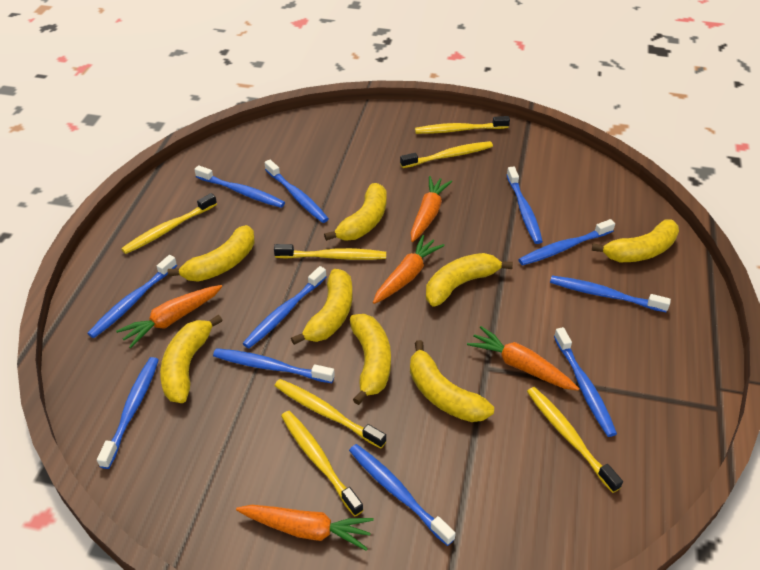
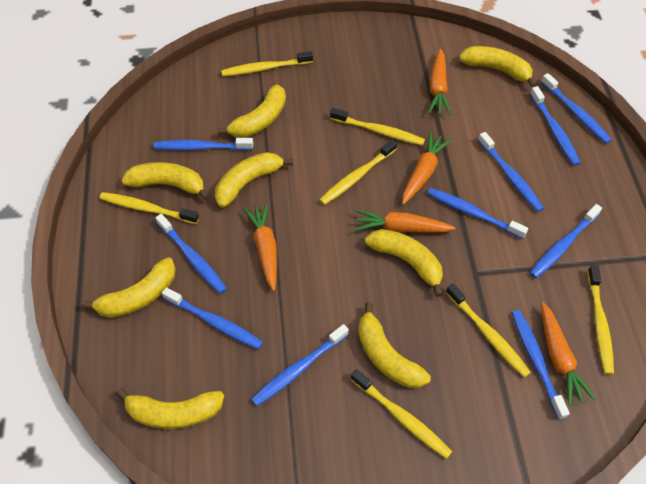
blue toothbrush: 11 -> 10

